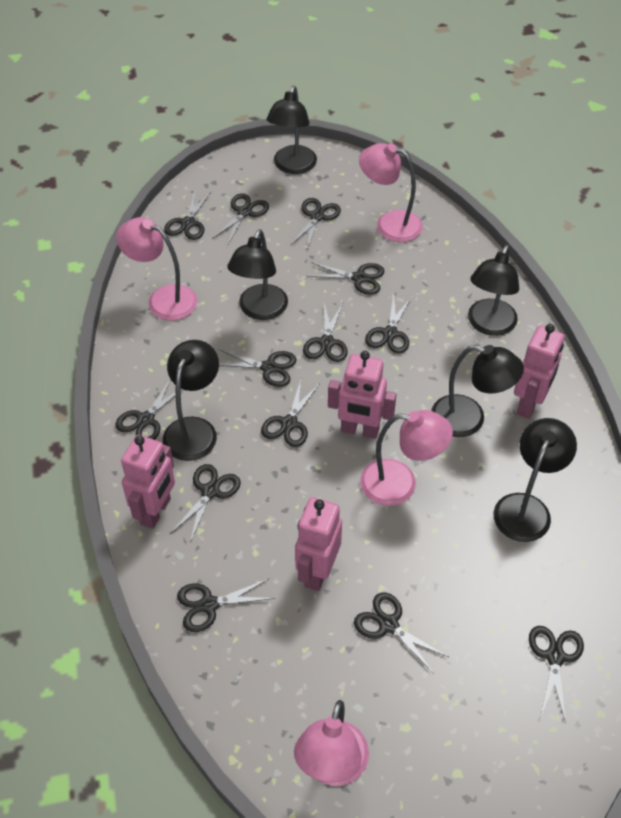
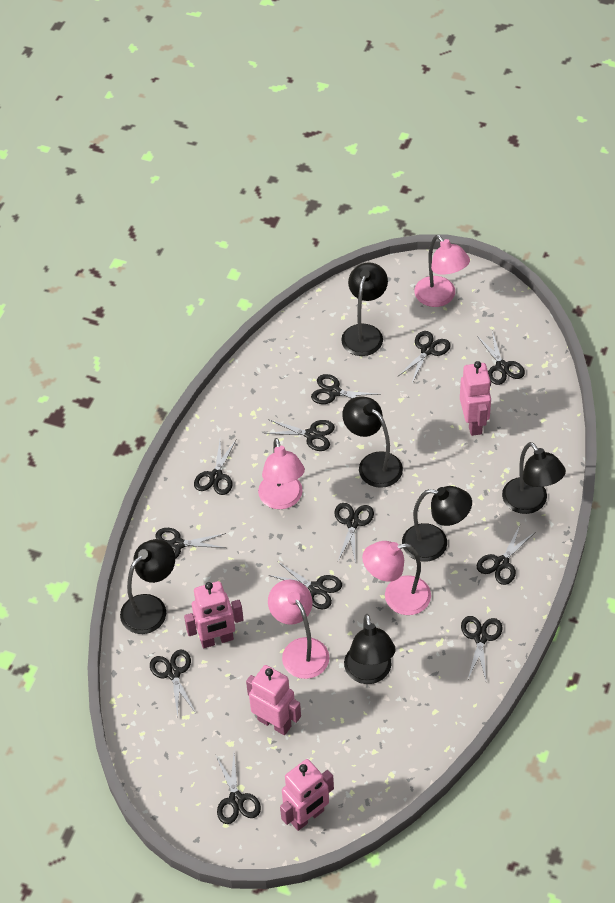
black scissors: 13 -> 12

